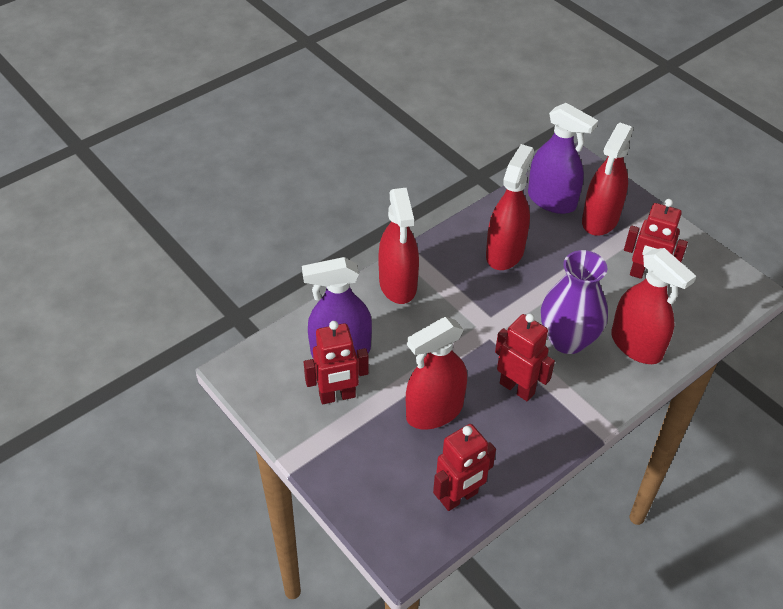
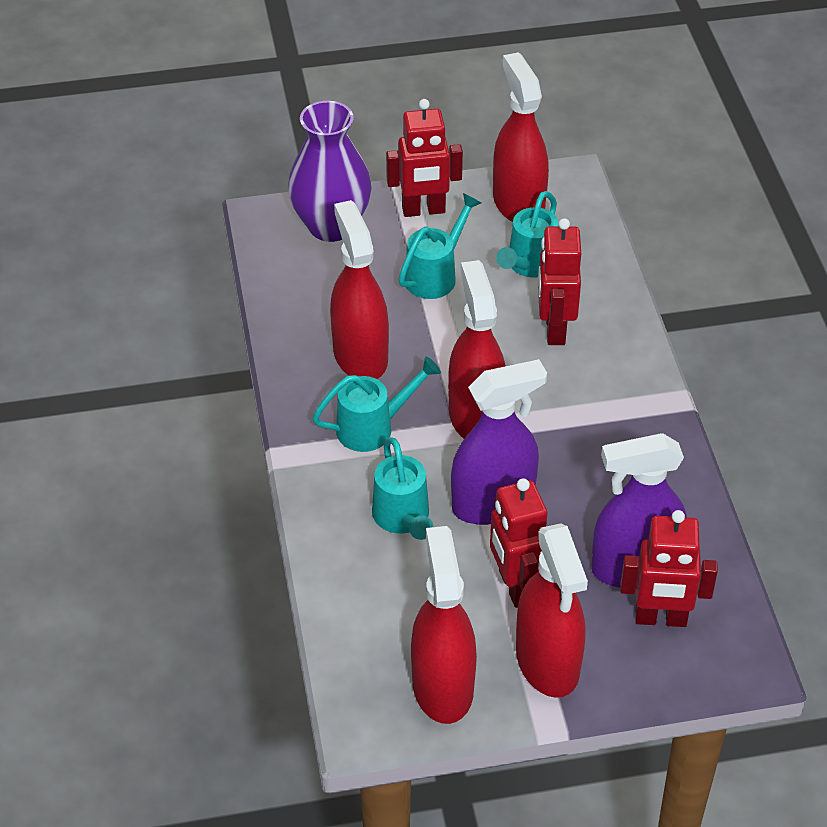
turquoise watering can: 0 -> 4

